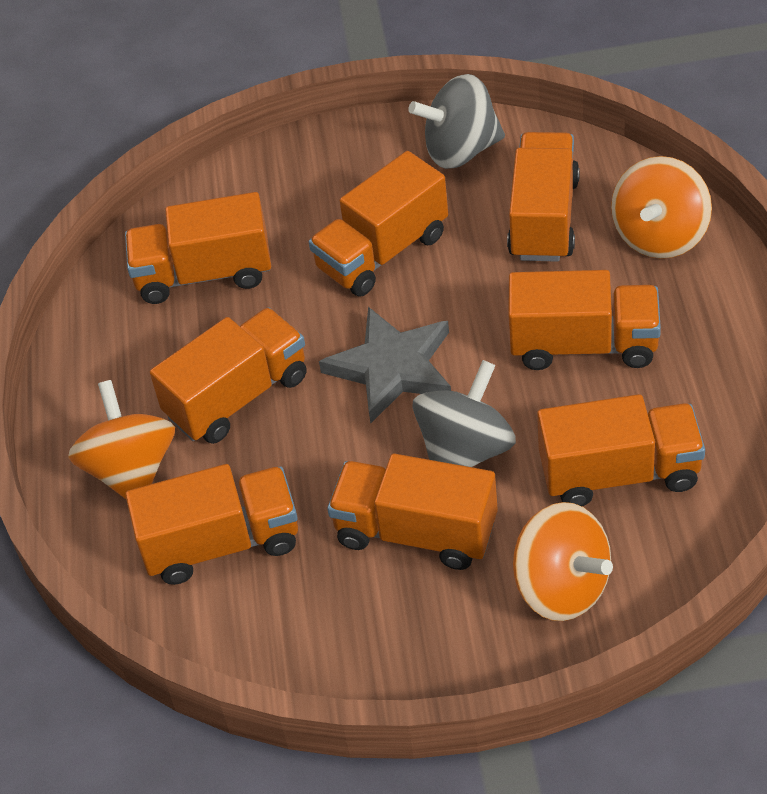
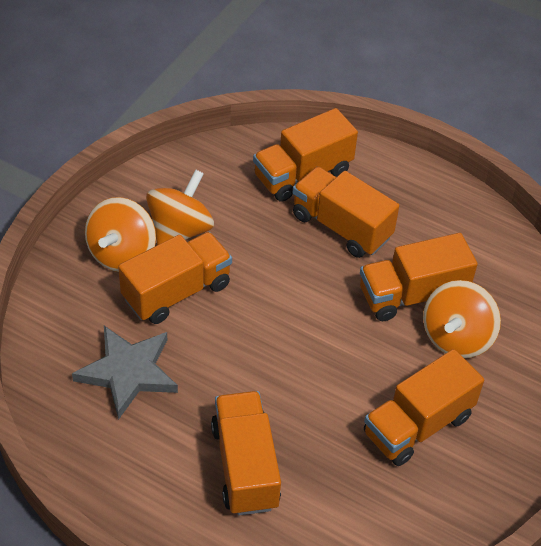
grey spinning top: 2 -> 0
orange truck: 8 -> 6

